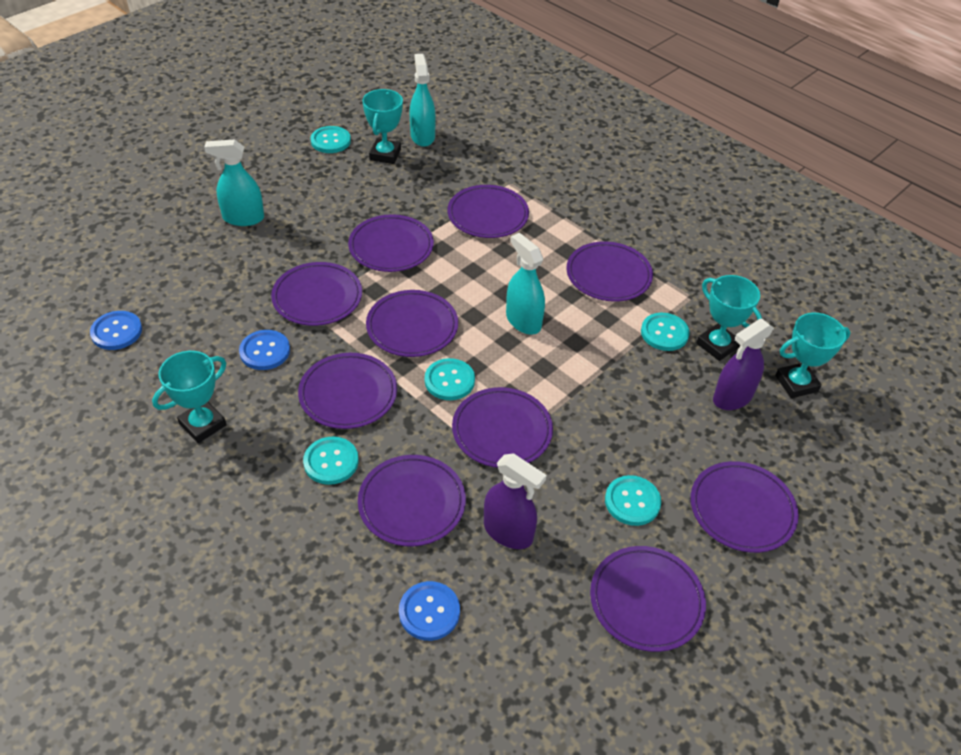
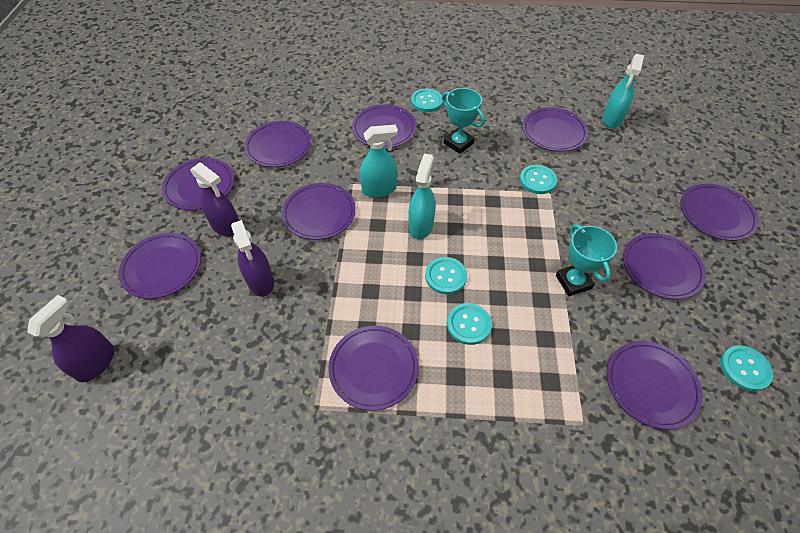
blue button: 3 -> 0
purple spray bottle: 2 -> 3
turquoise trophy: 4 -> 2

